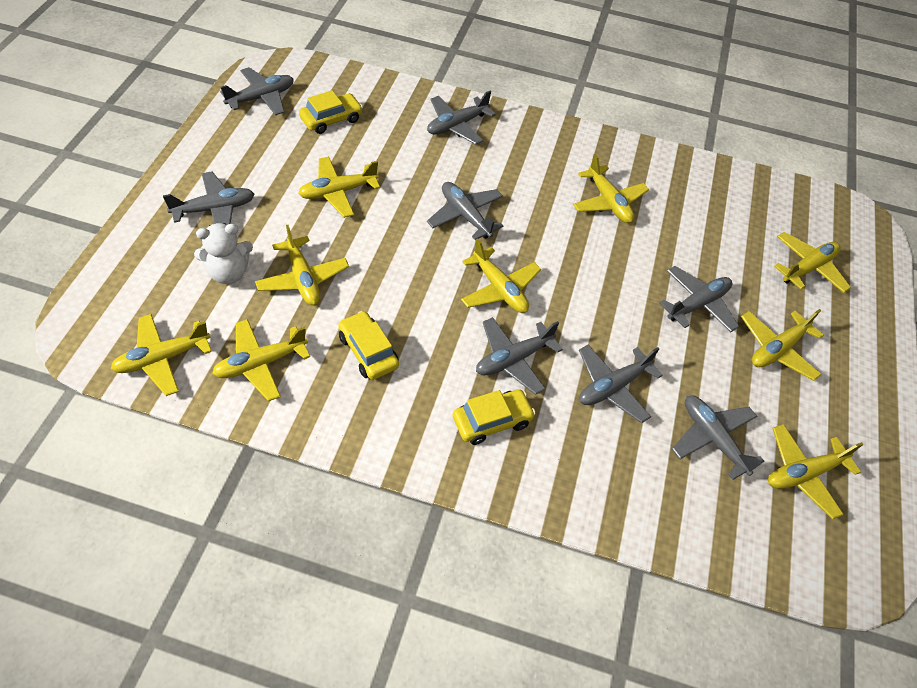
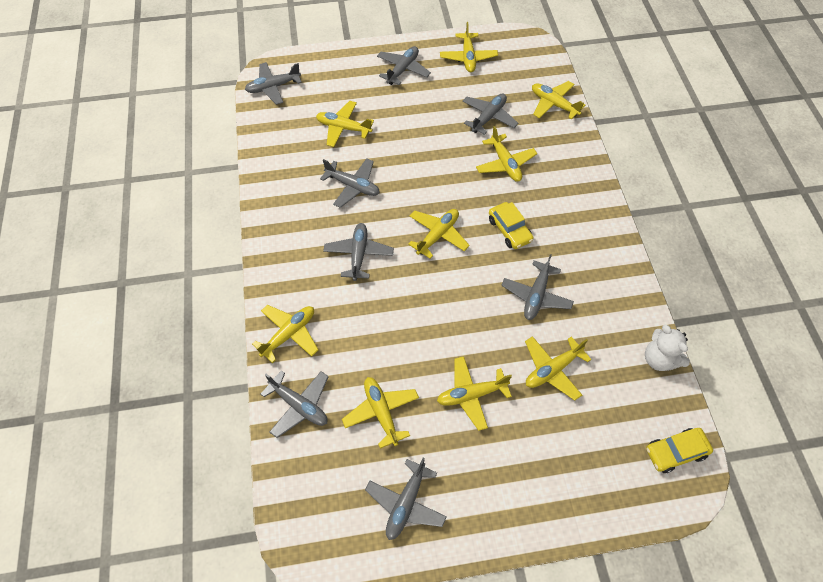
yellow car: 3 -> 2

